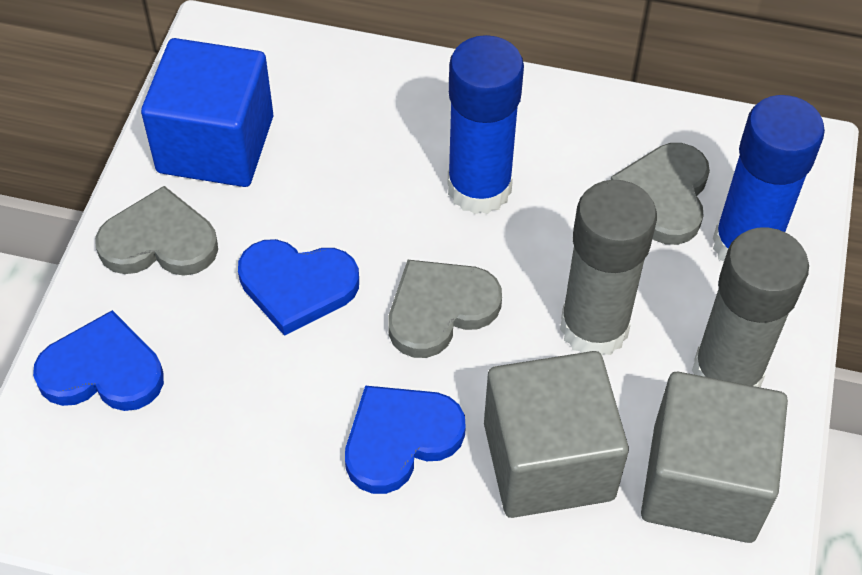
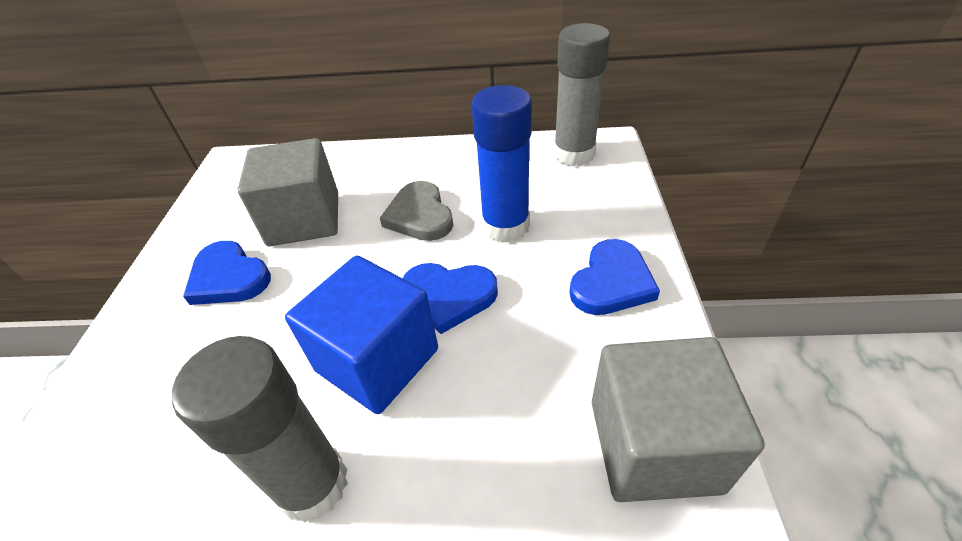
blue glue stick: 2 -> 1
grey heart: 3 -> 1

